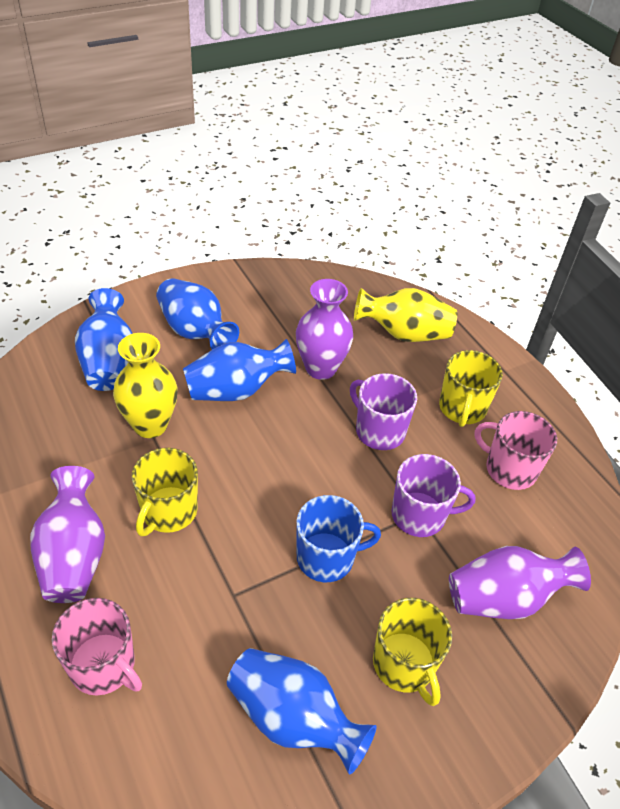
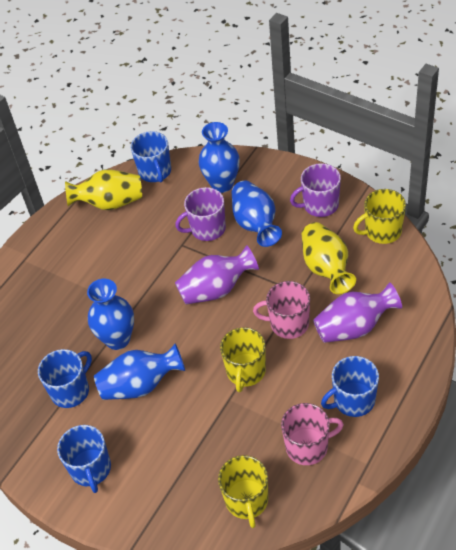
blue mug: 1 -> 4
purple vase: 3 -> 2

